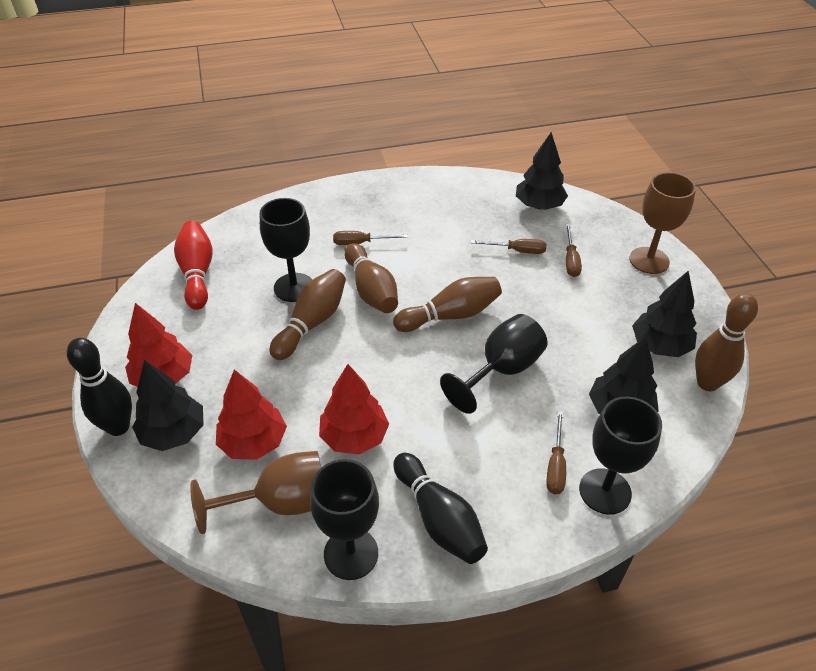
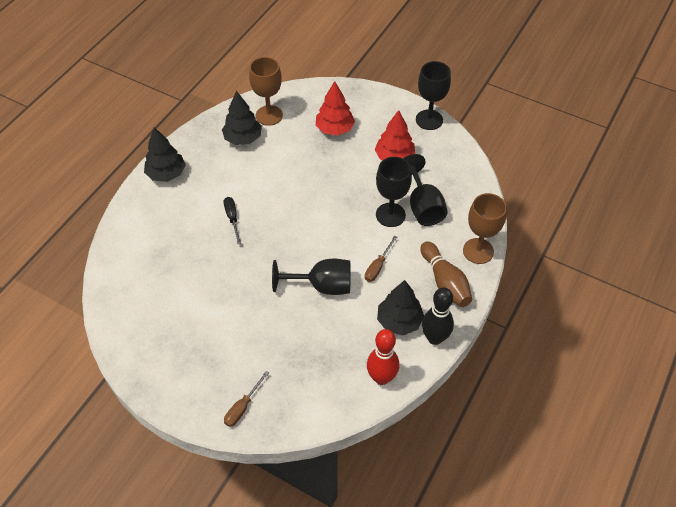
black bowling pin: 2 -> 1
black screwdriver: 0 -> 1
black tree: 4 -> 3
brown bowling pin: 4 -> 1
brown screwdriver: 4 -> 2
red tree: 3 -> 2

